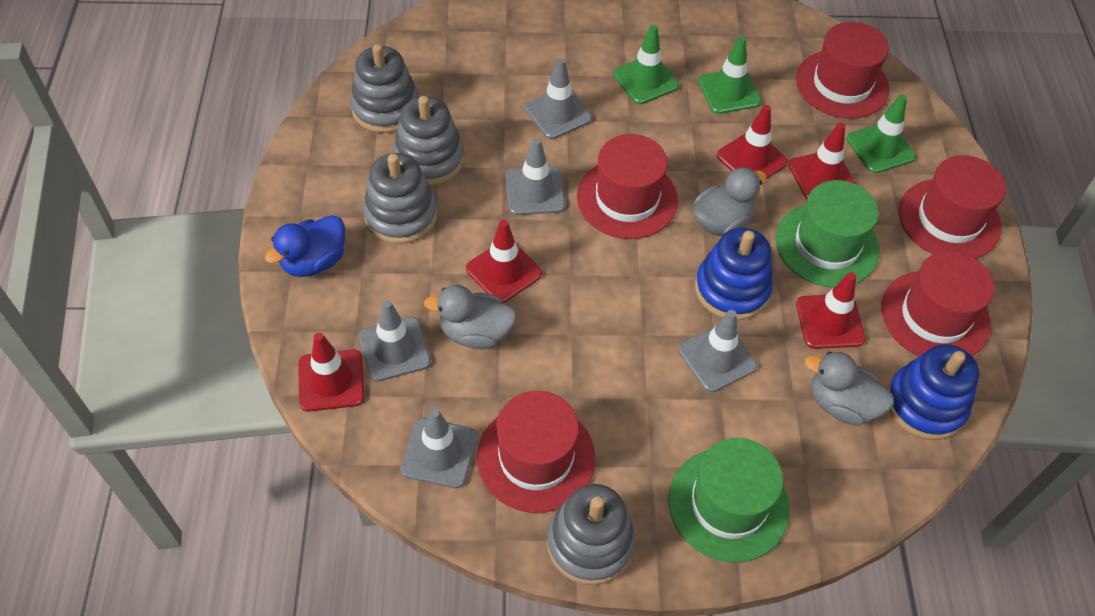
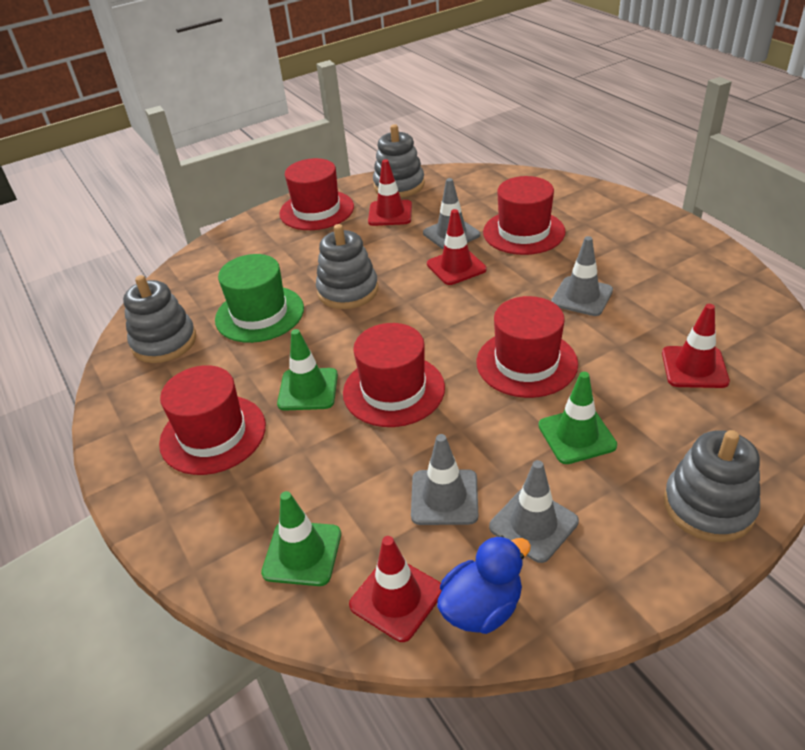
blue stacking toy: 2 -> 0
green hat: 2 -> 1
grey duck: 3 -> 0
grey traffic cone: 5 -> 4
red traffic cone: 5 -> 4

